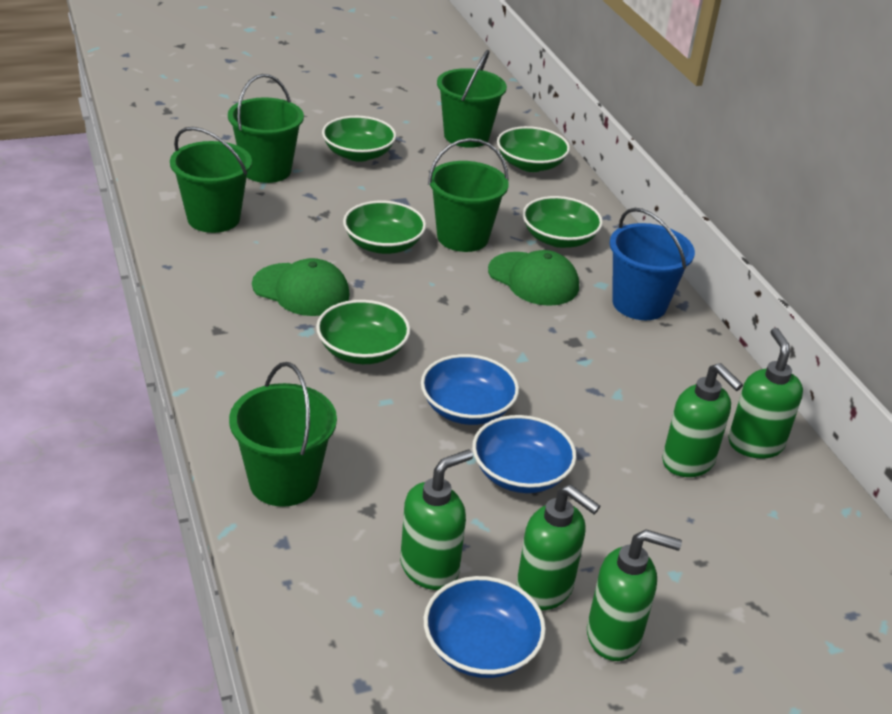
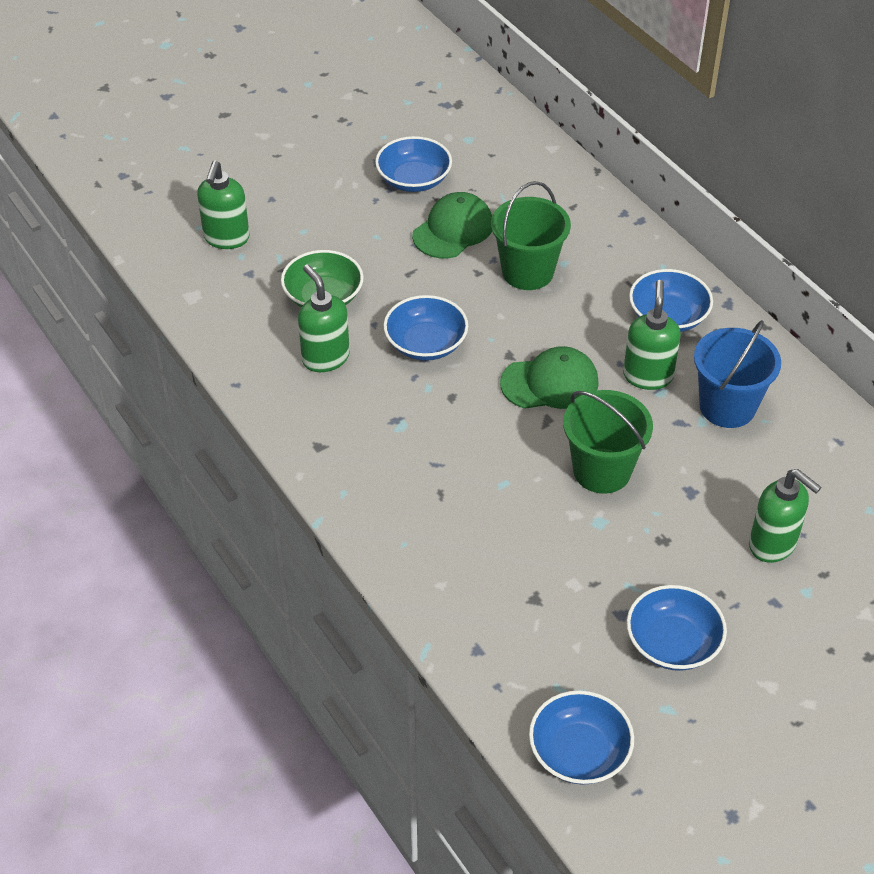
blue bowl: 3 -> 5
green bowl: 5 -> 1
green bucket: 5 -> 2
green soap dispenser: 5 -> 4

